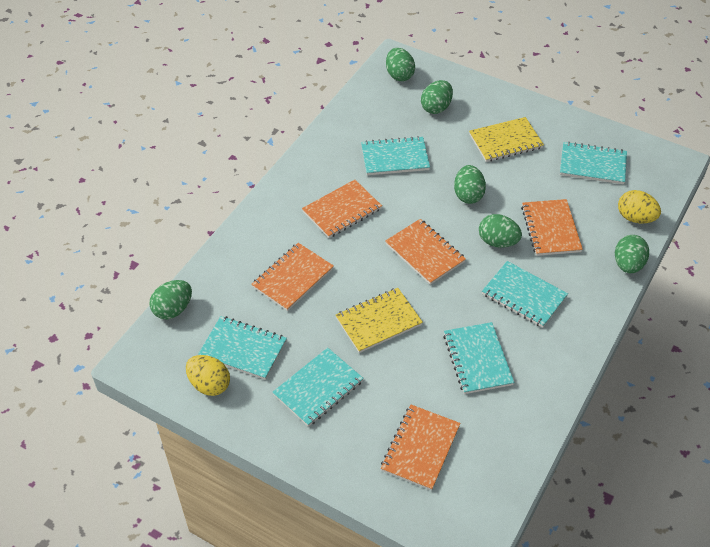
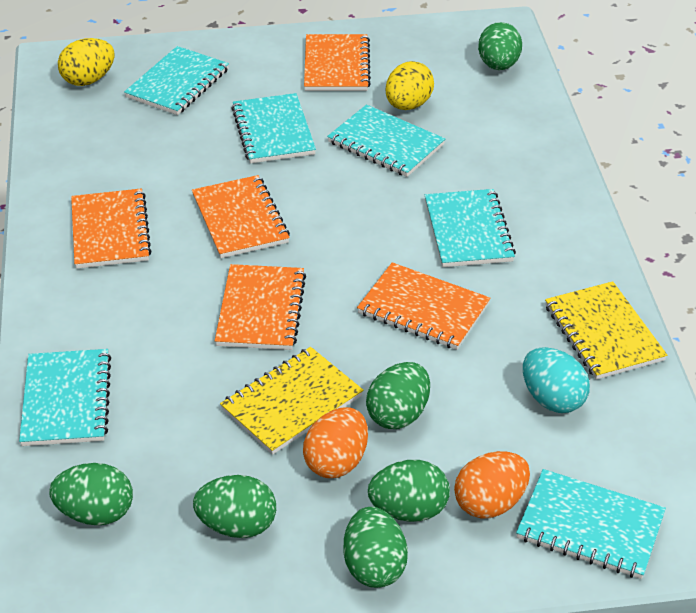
orange egg: 0 -> 2
turquoise egg: 0 -> 1

